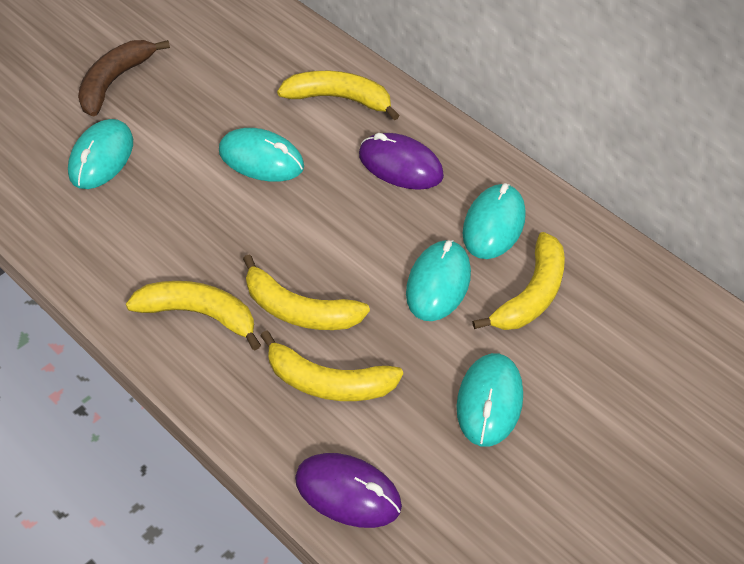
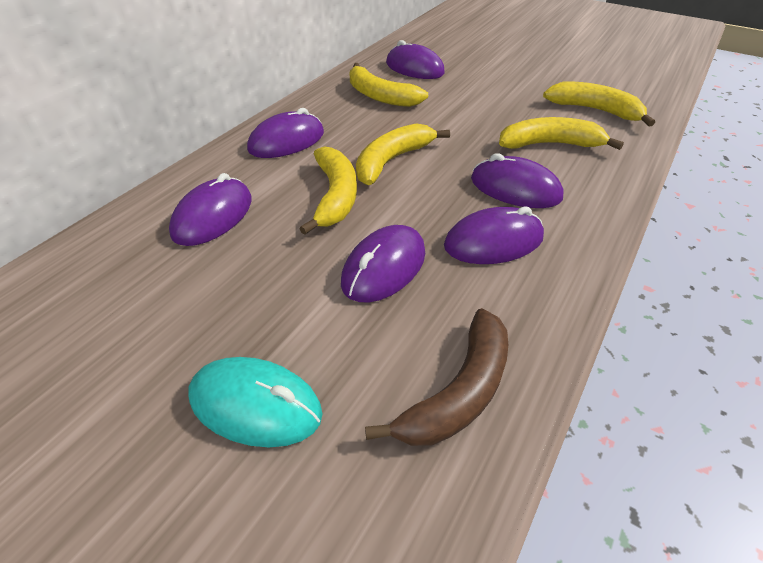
purple mouse: 2 -> 6
turquoise mouse: 5 -> 1

